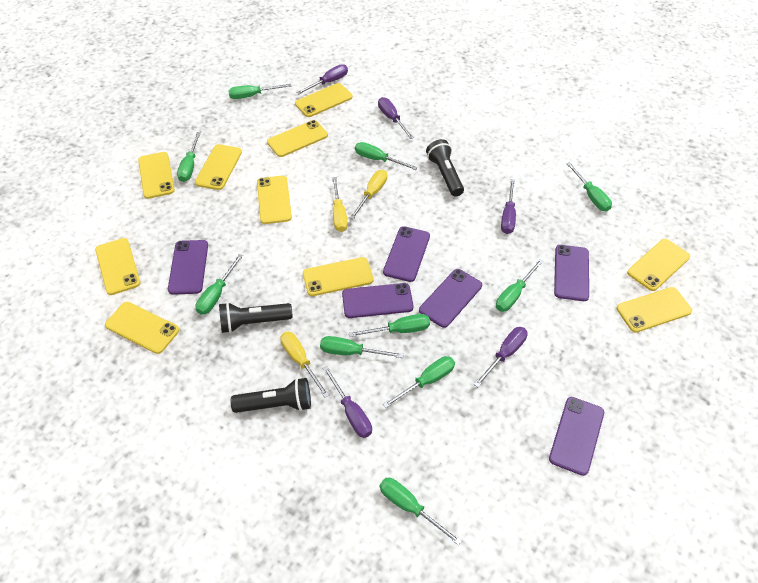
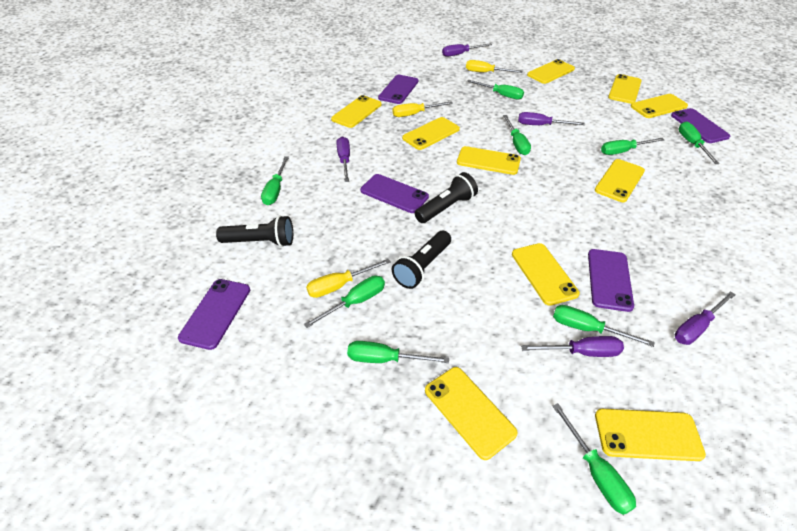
green screwdriver: 10 -> 9
purple phone: 6 -> 5

